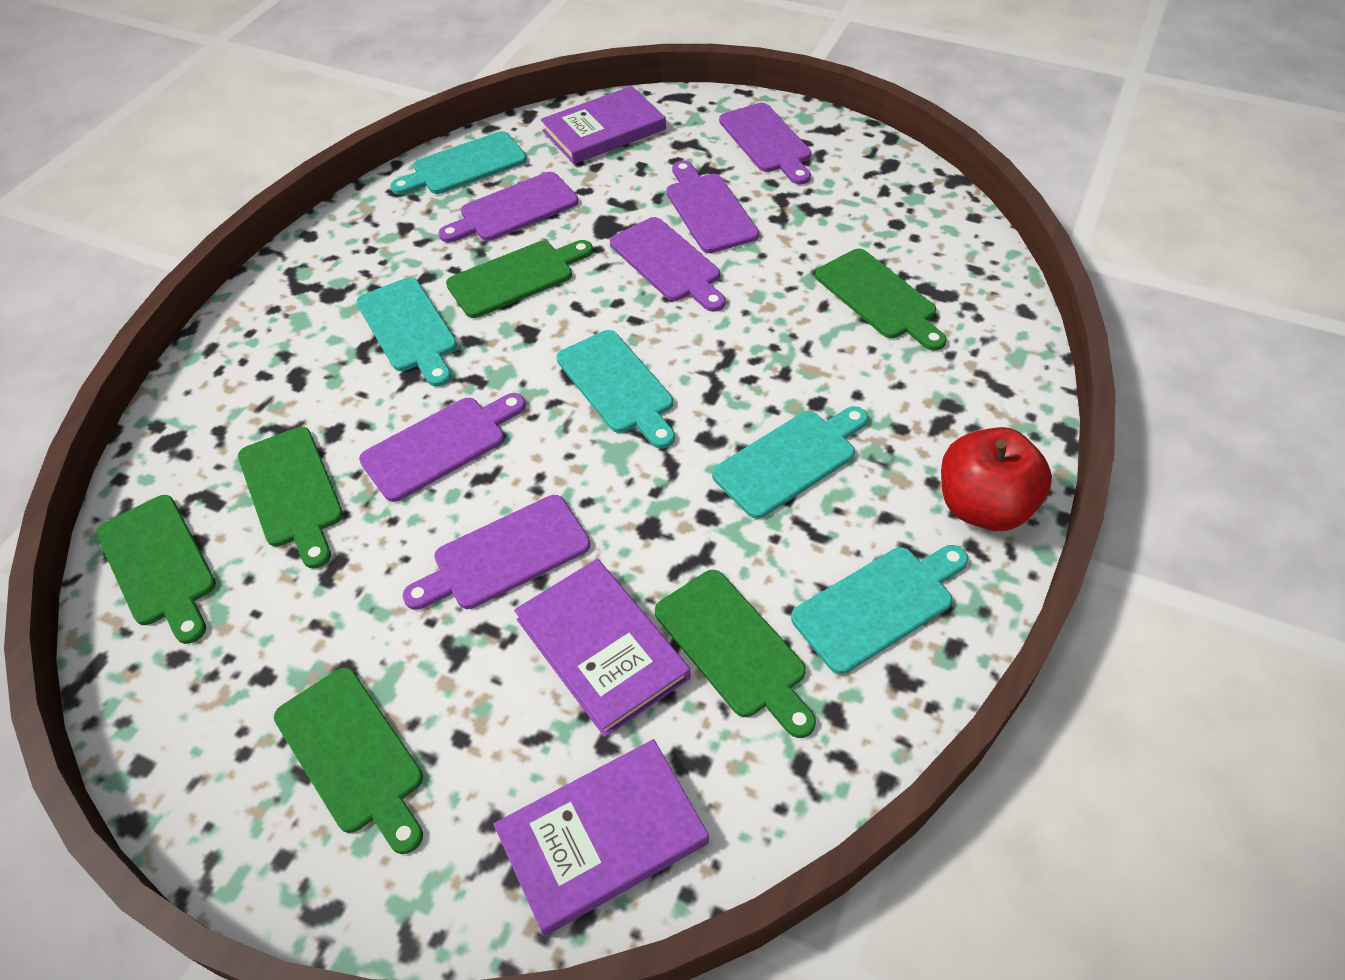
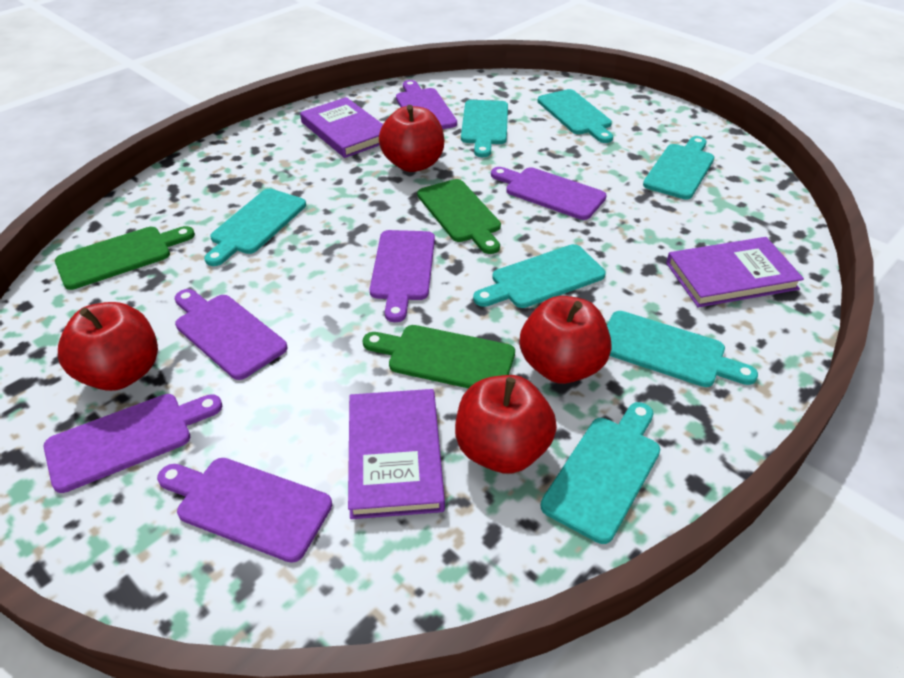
green cutting board: 6 -> 3
red apple: 1 -> 4
turquoise cutting board: 5 -> 7

